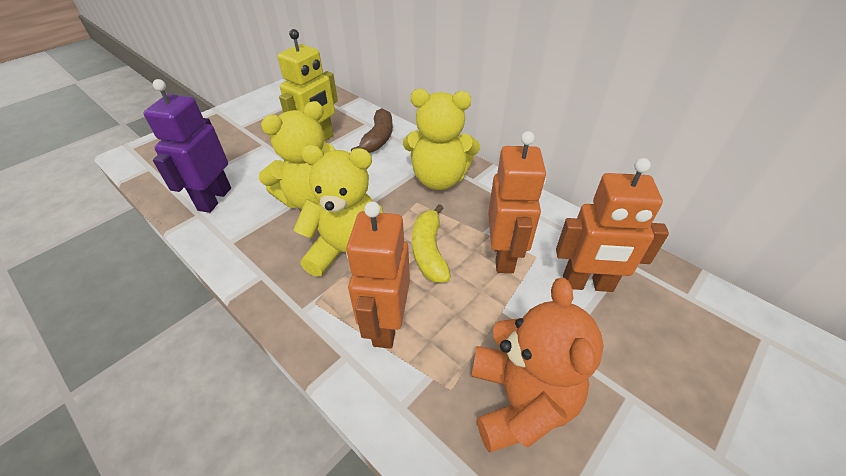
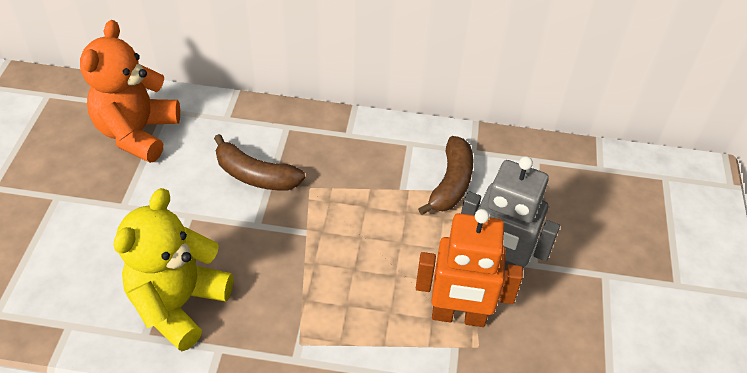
brown banana: 1 -> 2
grey robot: 0 -> 1
orange robot: 3 -> 1
purple robot: 1 -> 0
yellow banana: 1 -> 0
yellow robot: 1 -> 0
yellow teddy bear: 3 -> 1

